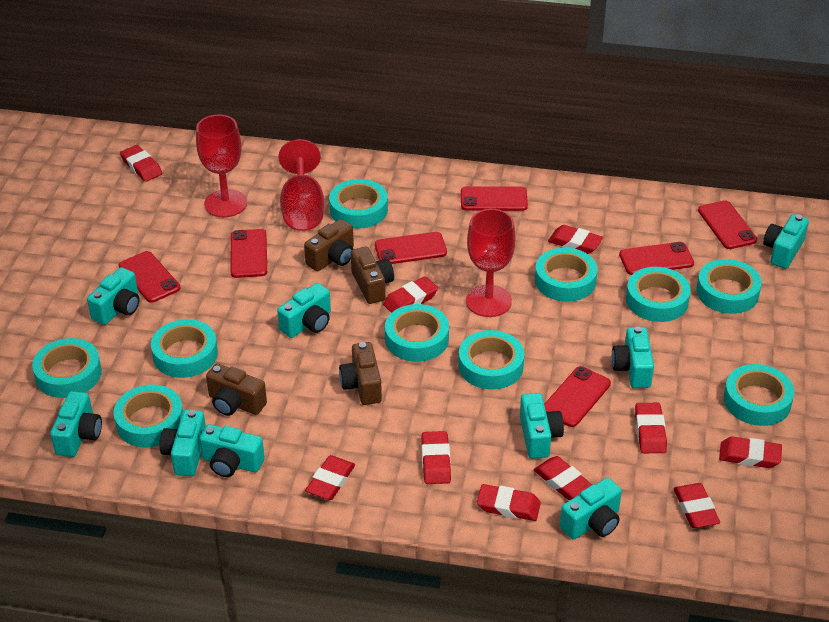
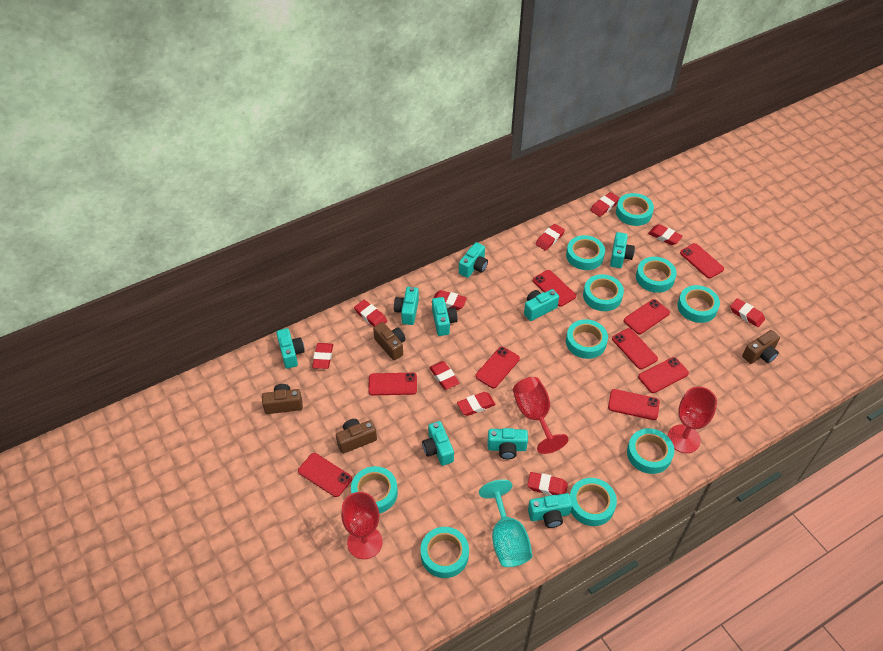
red phone: 7 -> 9
turquoise goblet: 0 -> 1

